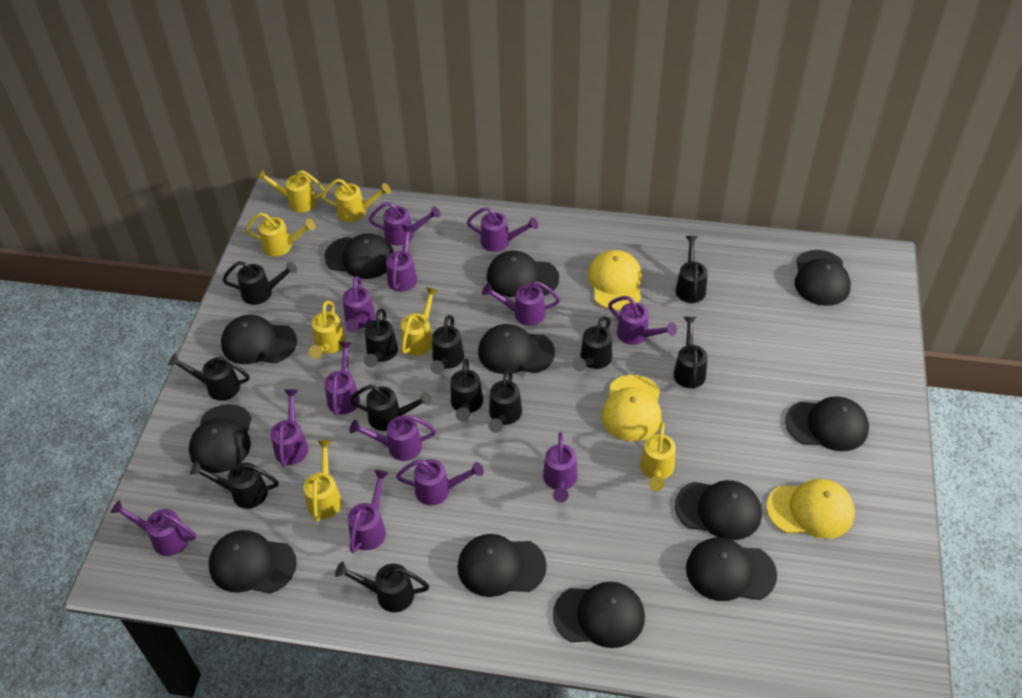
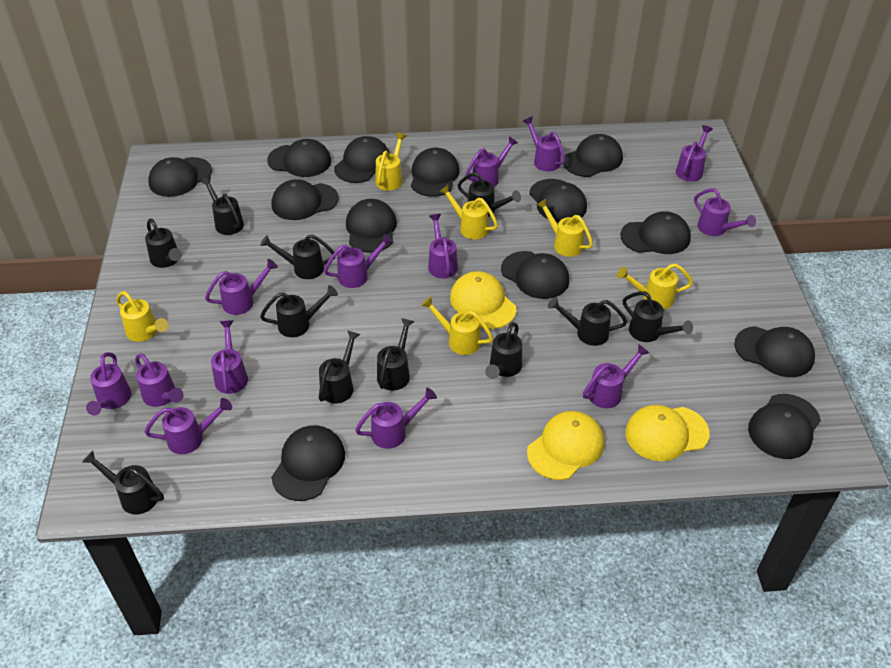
black cap: 12 -> 13
black watering can: 12 -> 11
yellow watering can: 7 -> 6

